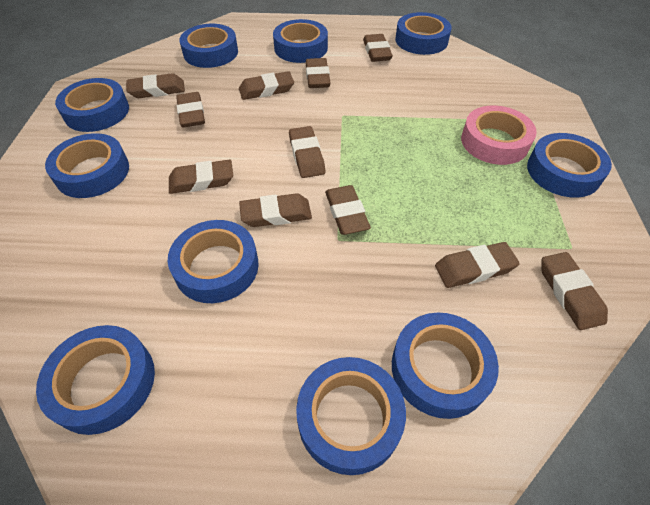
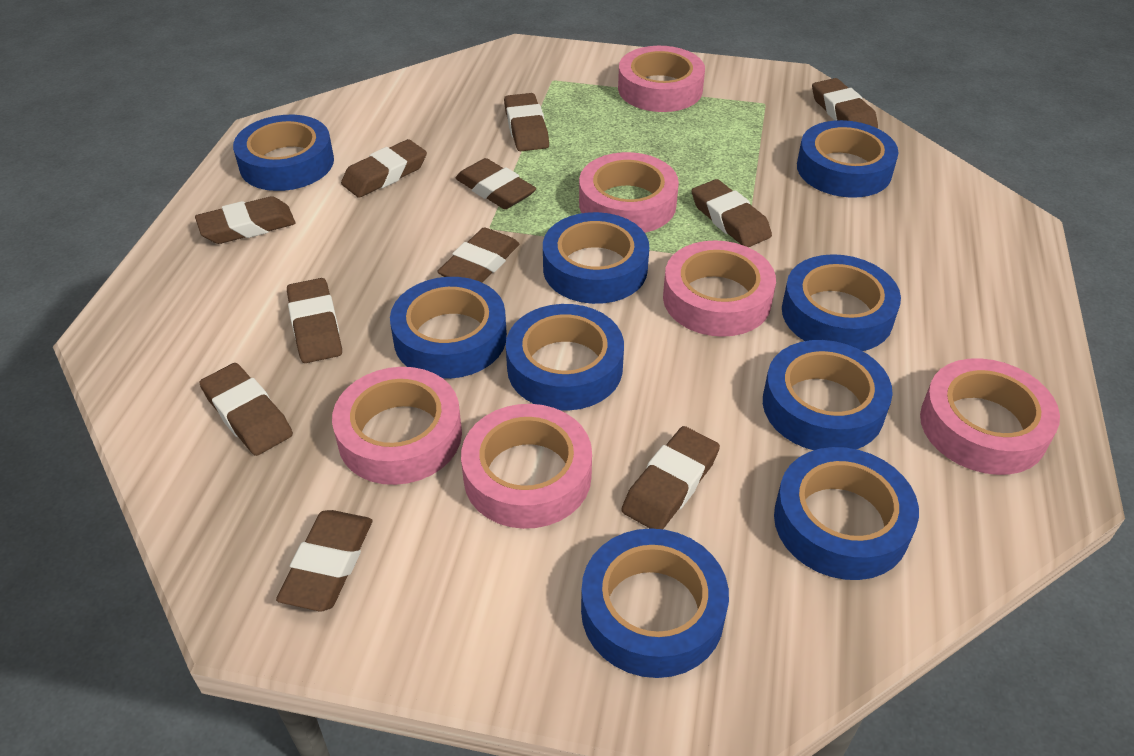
blue tape: 10 -> 9
pink tape: 1 -> 6

